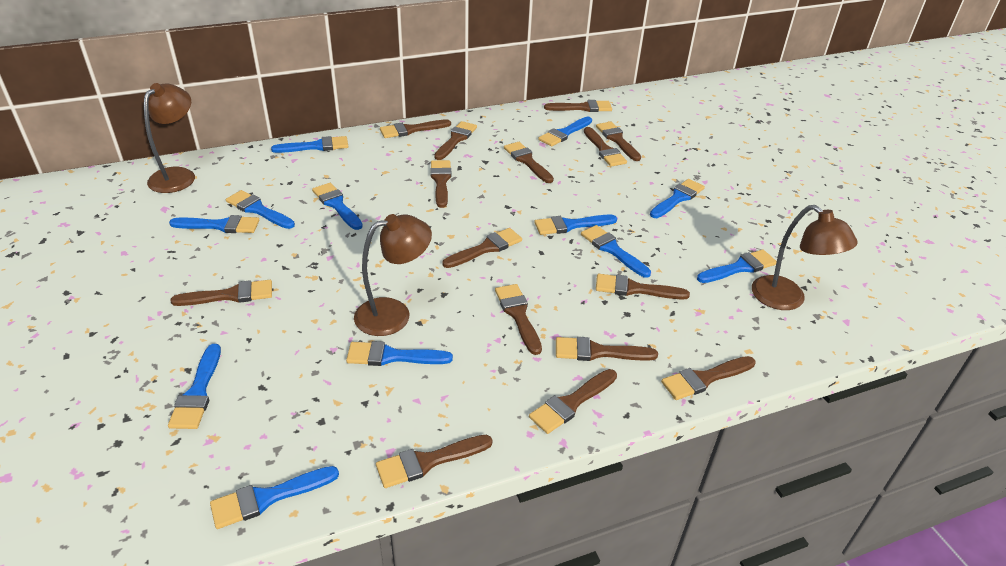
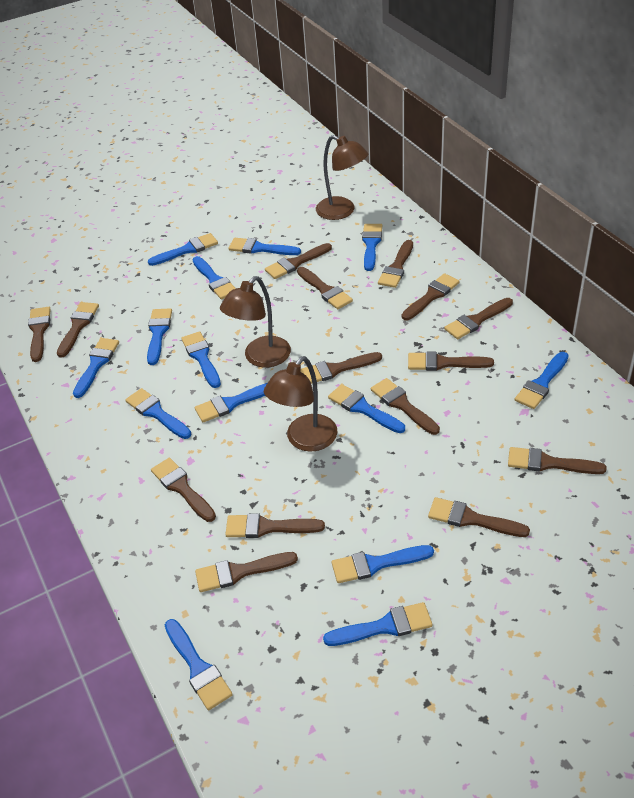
blue brush: 12 -> 14

